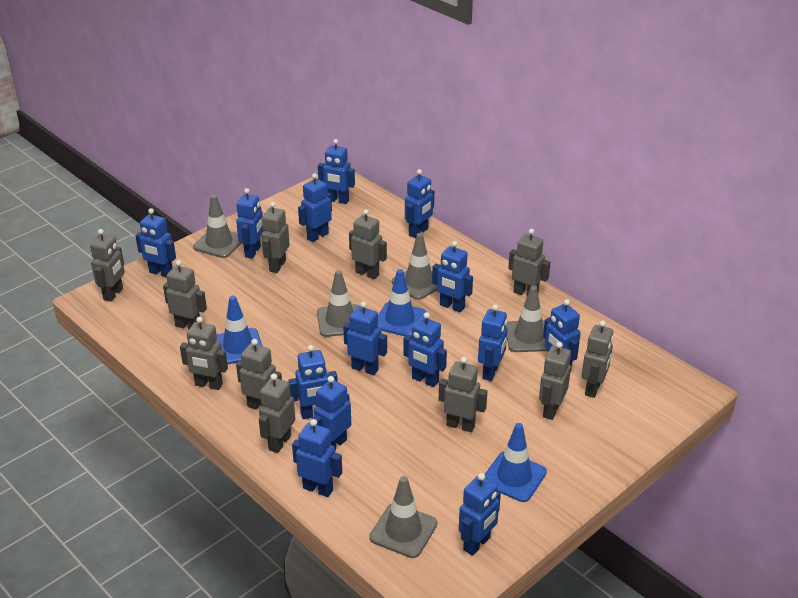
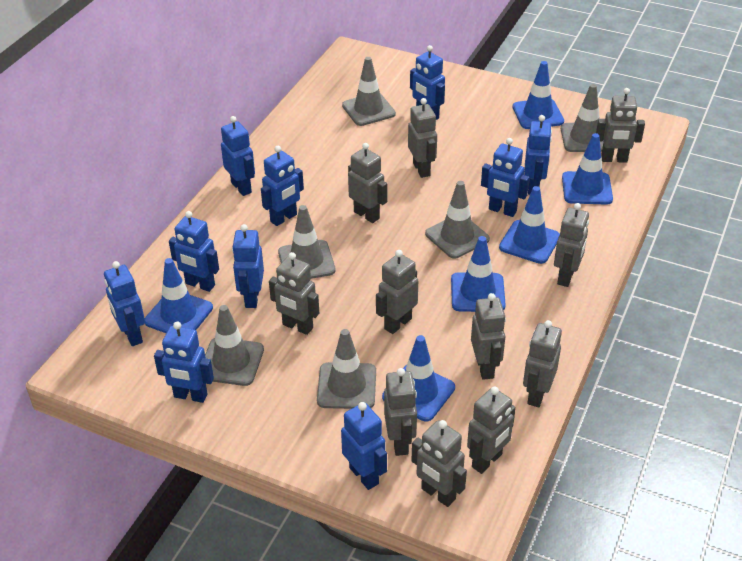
blue robot: 14 -> 10
blue traffic cone: 3 -> 6
grey traffic cone: 5 -> 6

